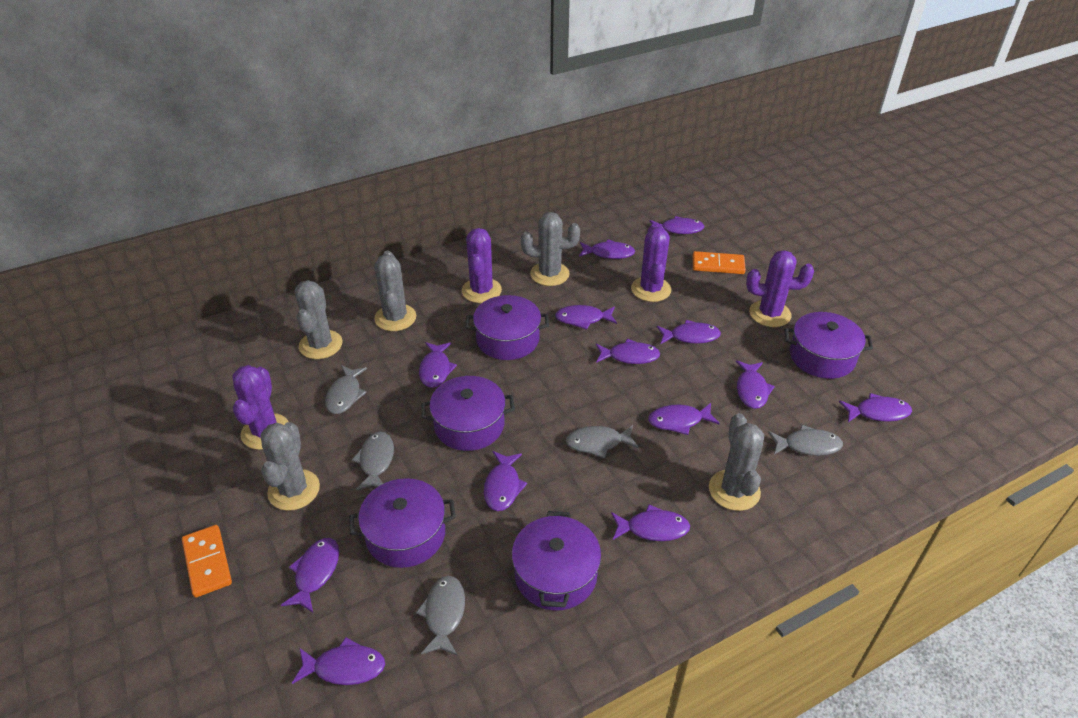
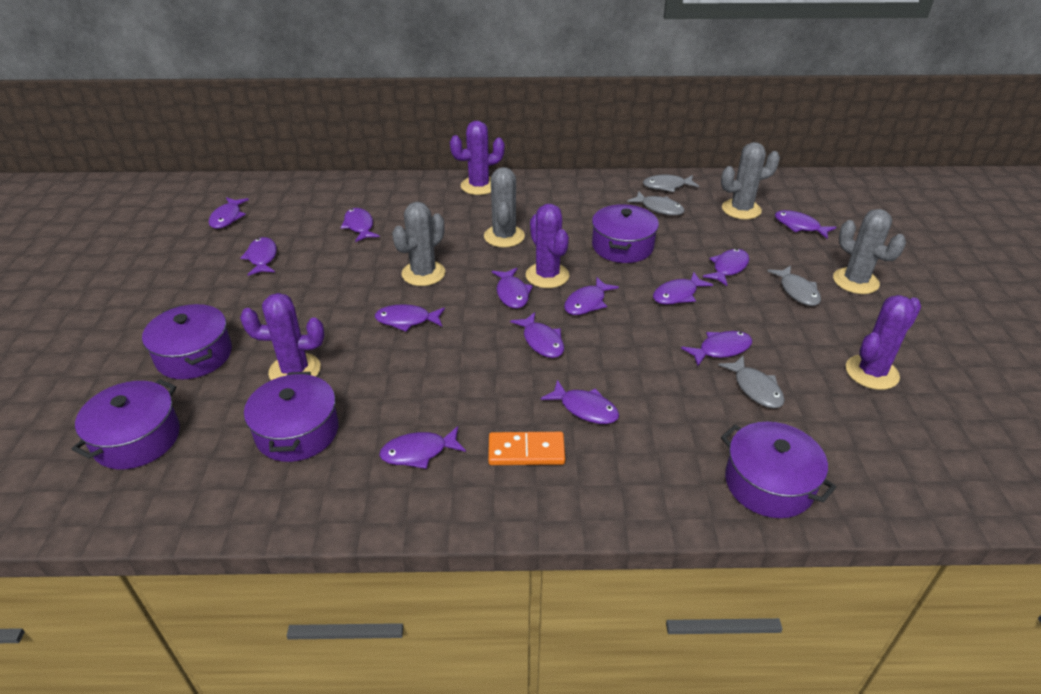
grey cactus: 5 -> 4
grey fish: 5 -> 4
orange domino: 2 -> 1

